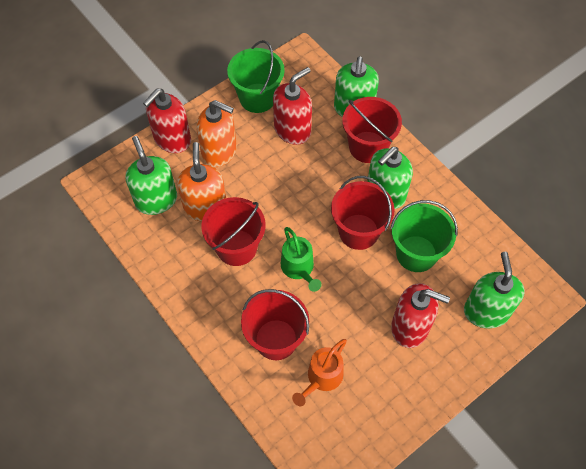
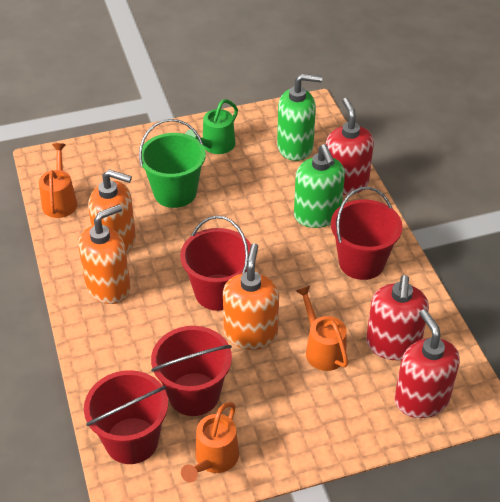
green bucket: 2 -> 1
green soap dispenser: 4 -> 2
orange soap dispenser: 2 -> 3
orange watering can: 1 -> 3

